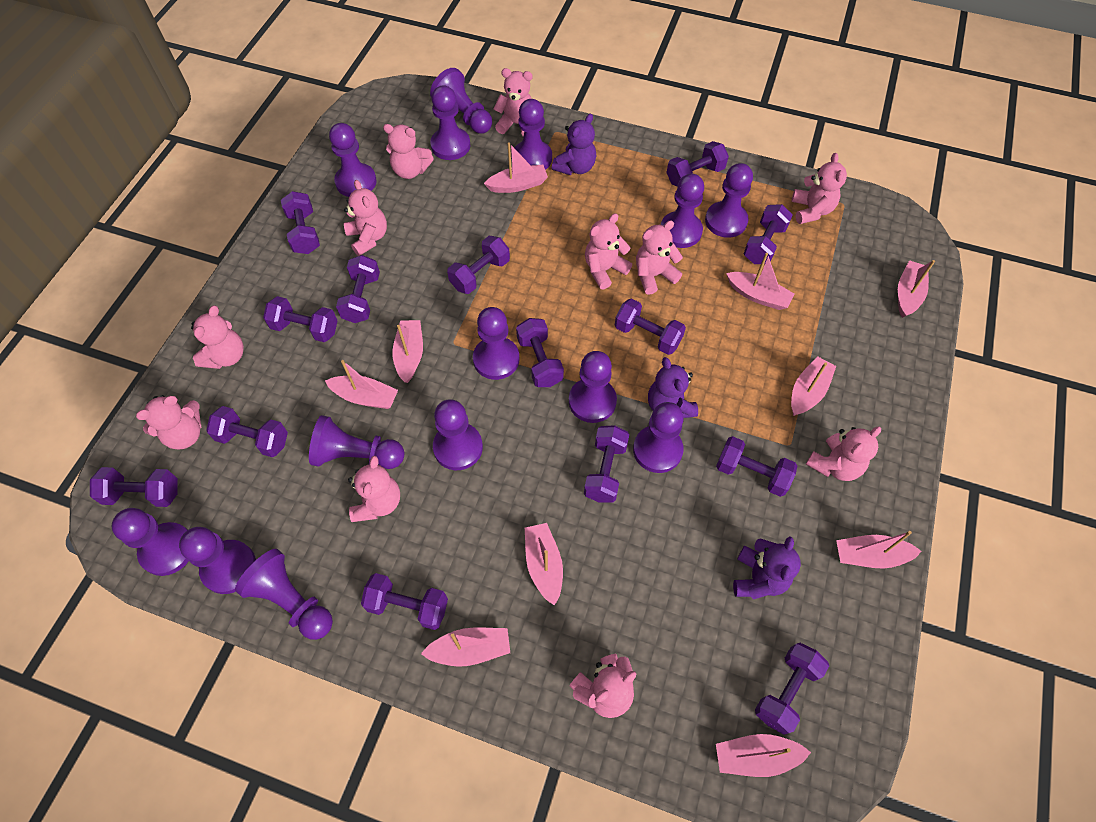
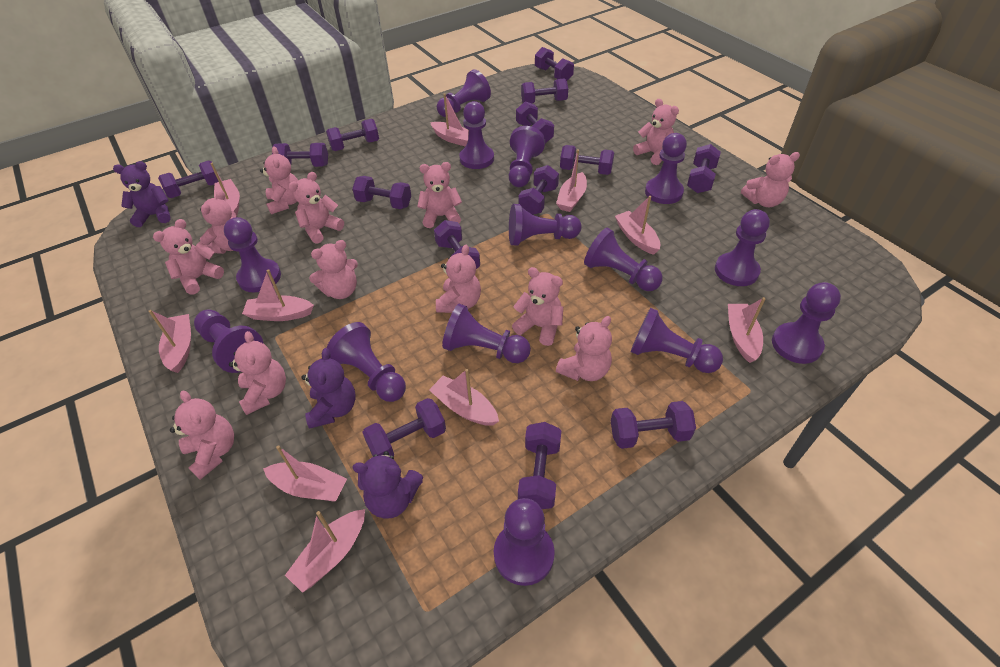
pink teddy bear: 11 -> 13

